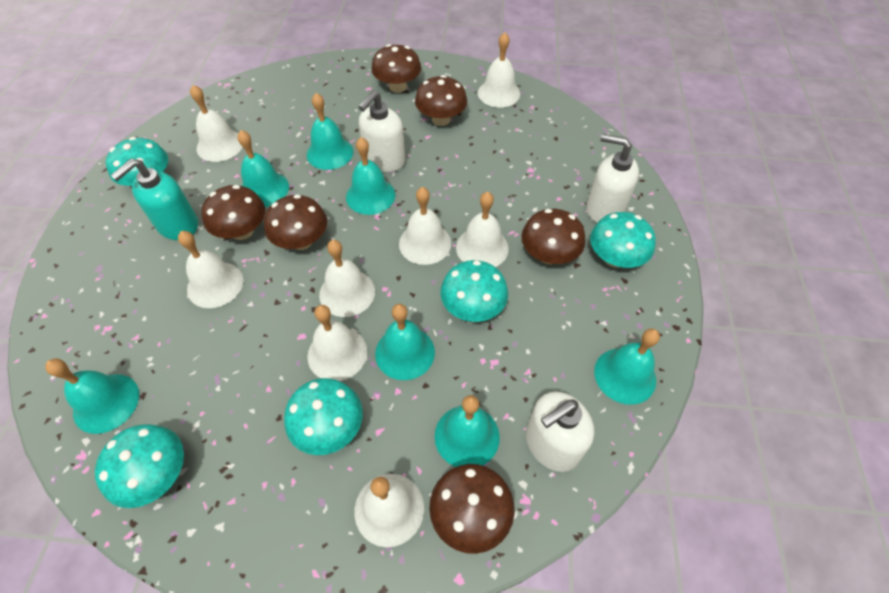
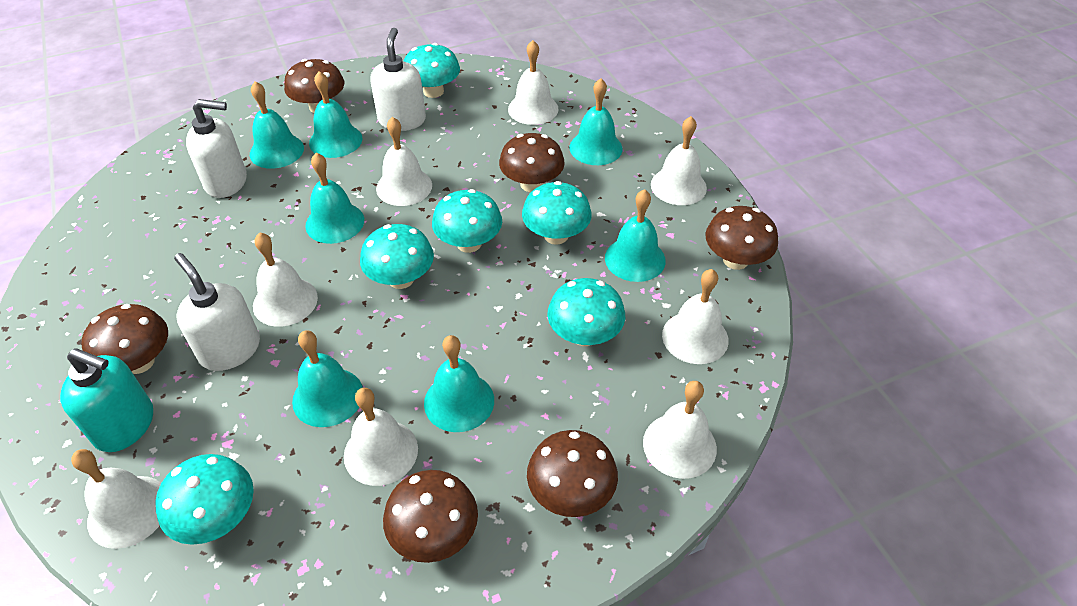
turquoise mushroom: 5 -> 6

